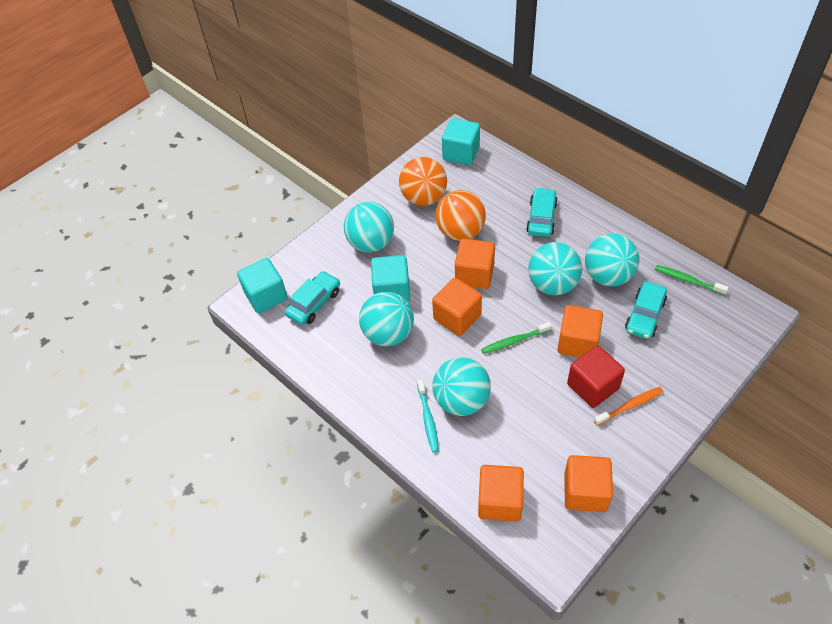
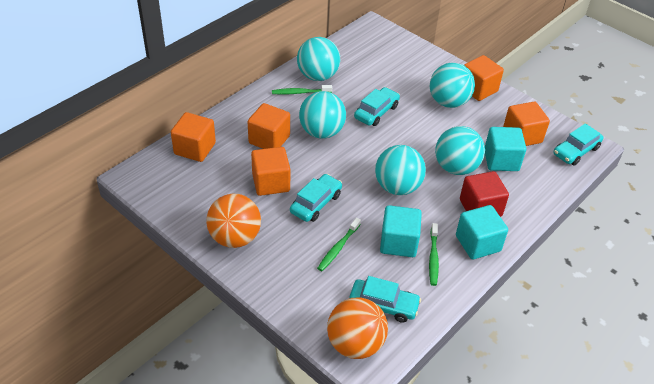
green toothbrush: 2 -> 3
orange toothbrush: 1 -> 0
turquoise car: 3 -> 4
turquoise toothbrush: 1 -> 0

